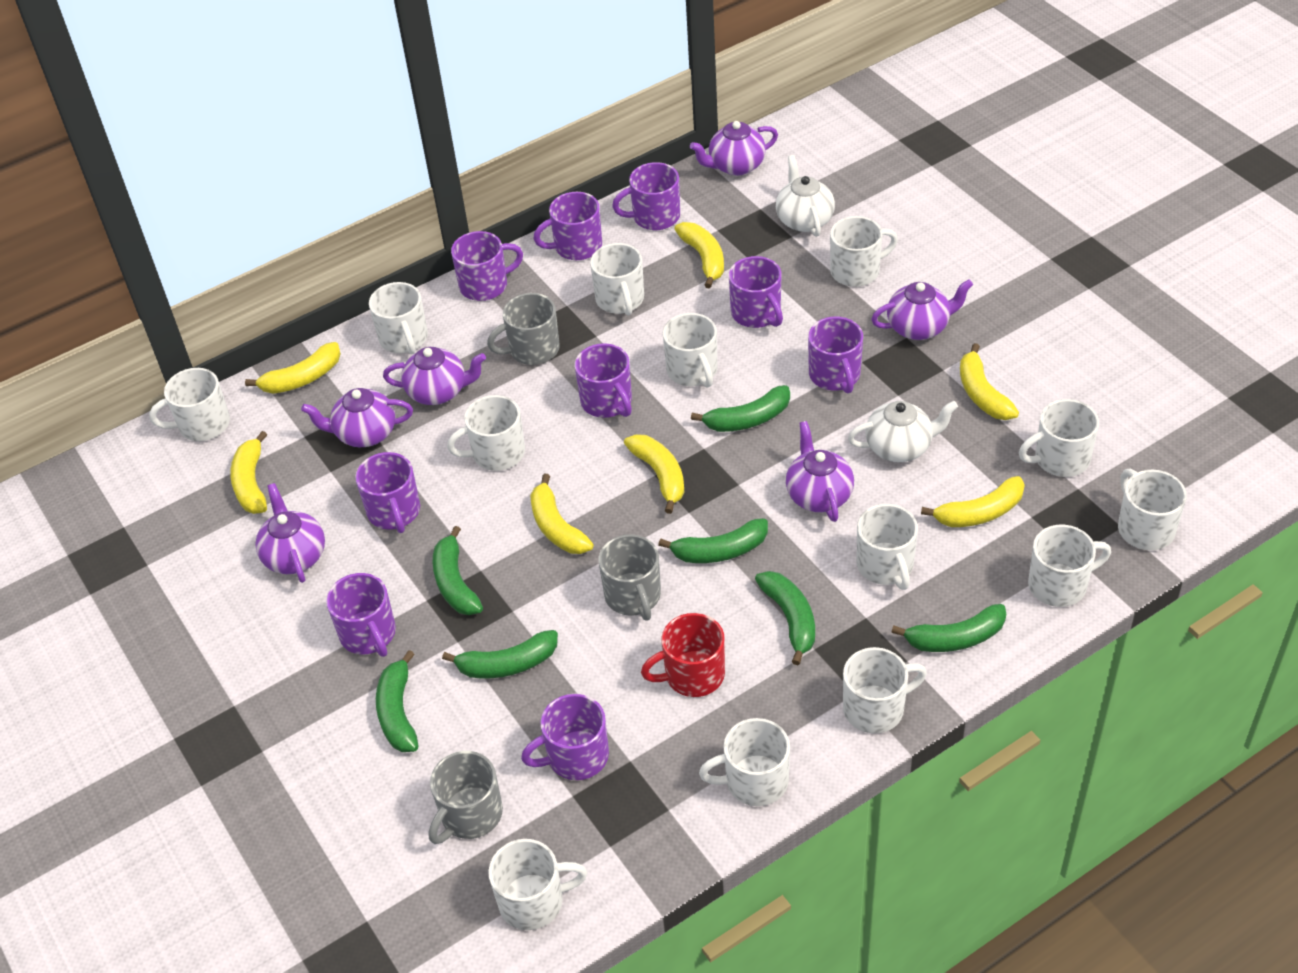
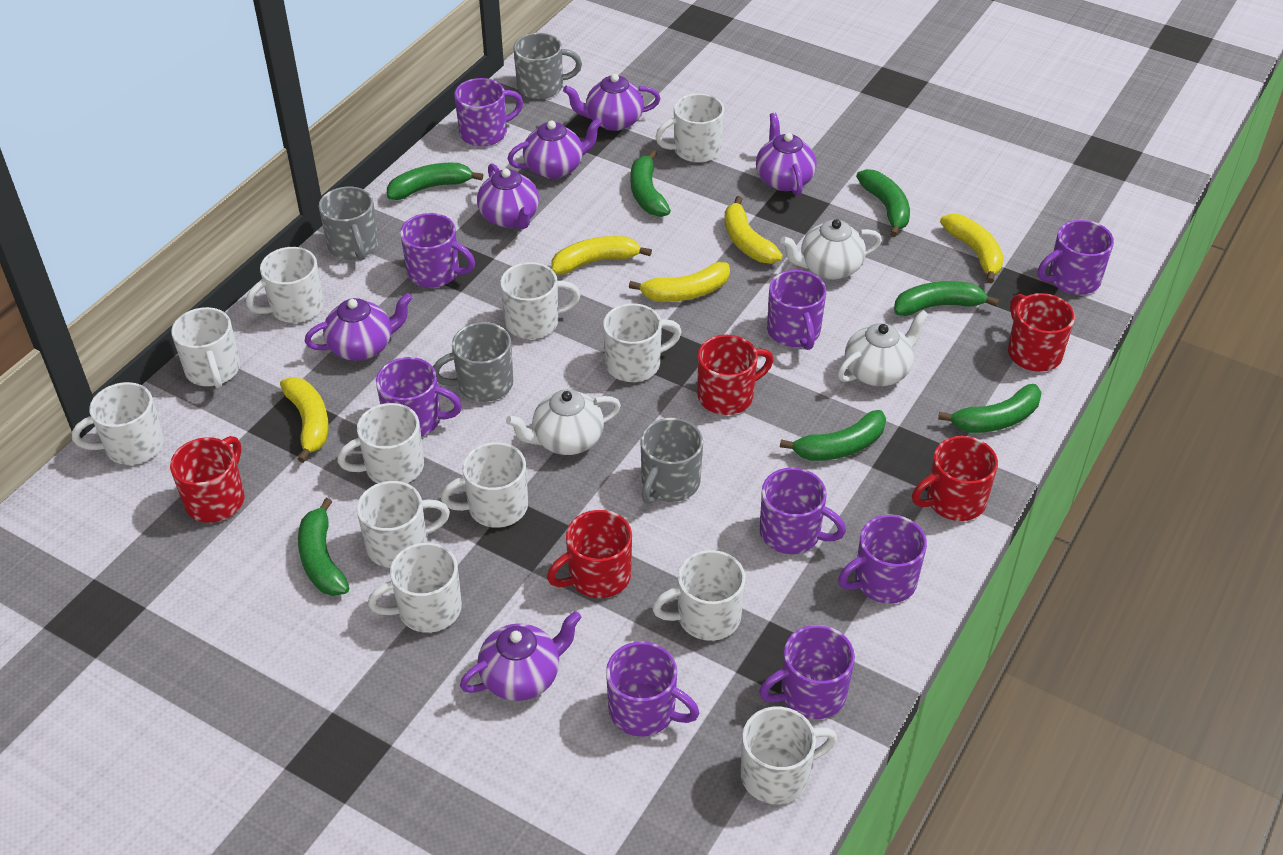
grey mug: 3 -> 4
red mug: 1 -> 5
white mug: 13 -> 12
white teapot: 2 -> 3
yellow banana: 7 -> 5

